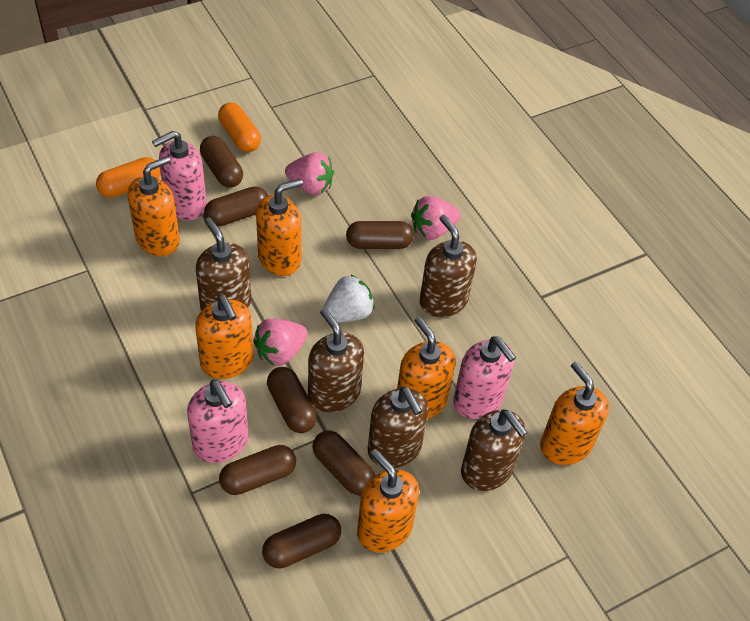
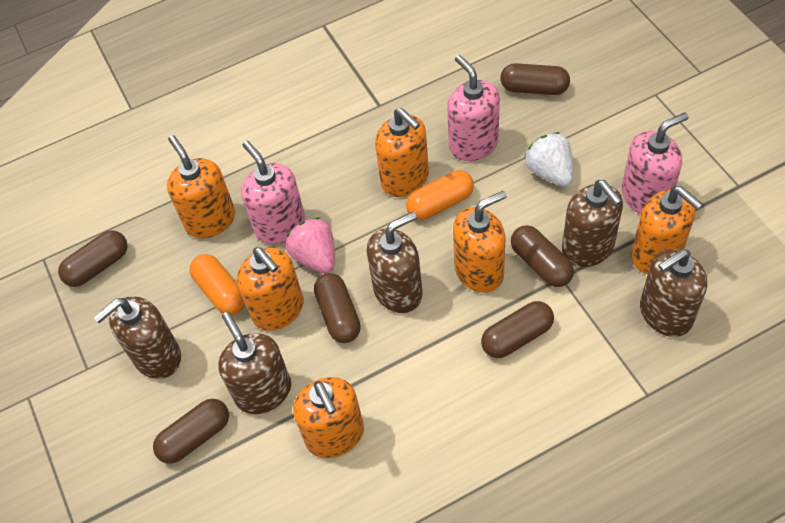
brown capsule: 7 -> 6
pink strawberry: 3 -> 1

